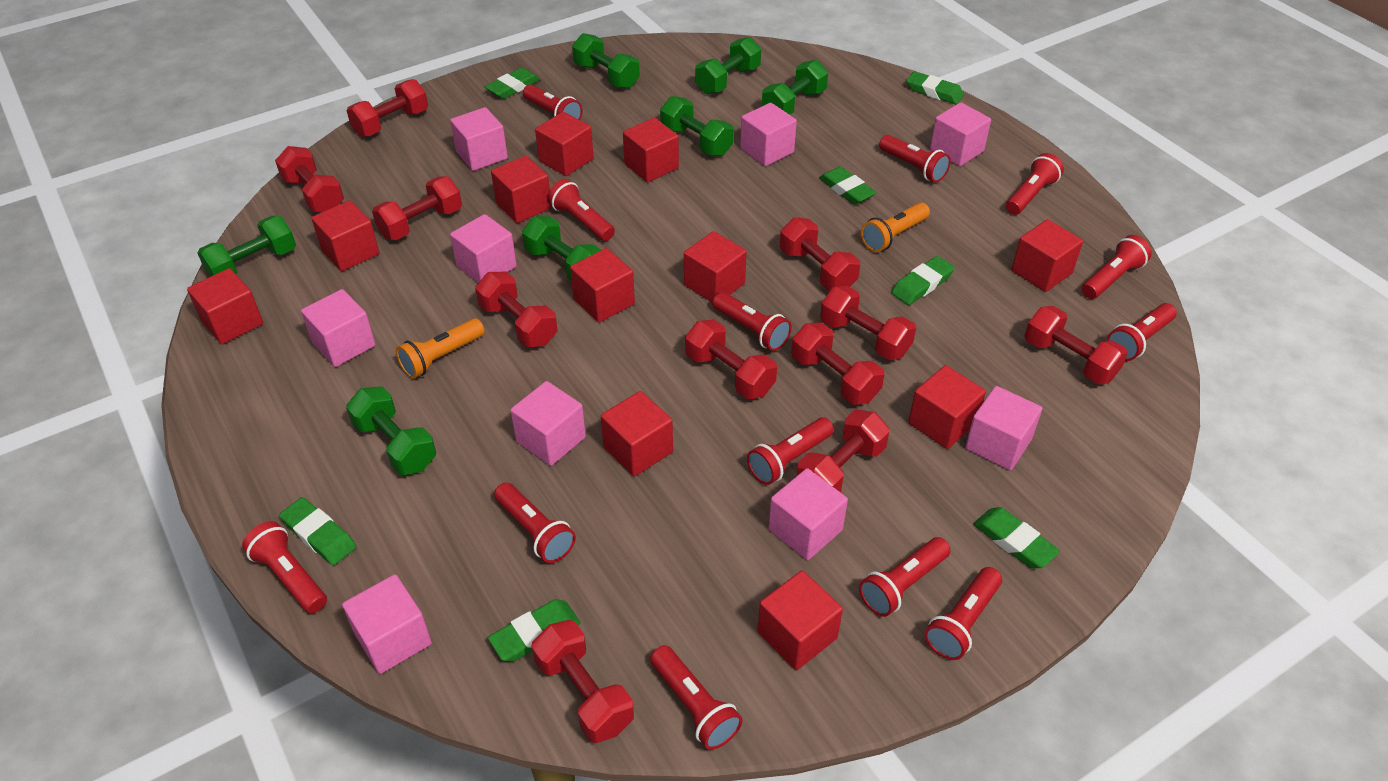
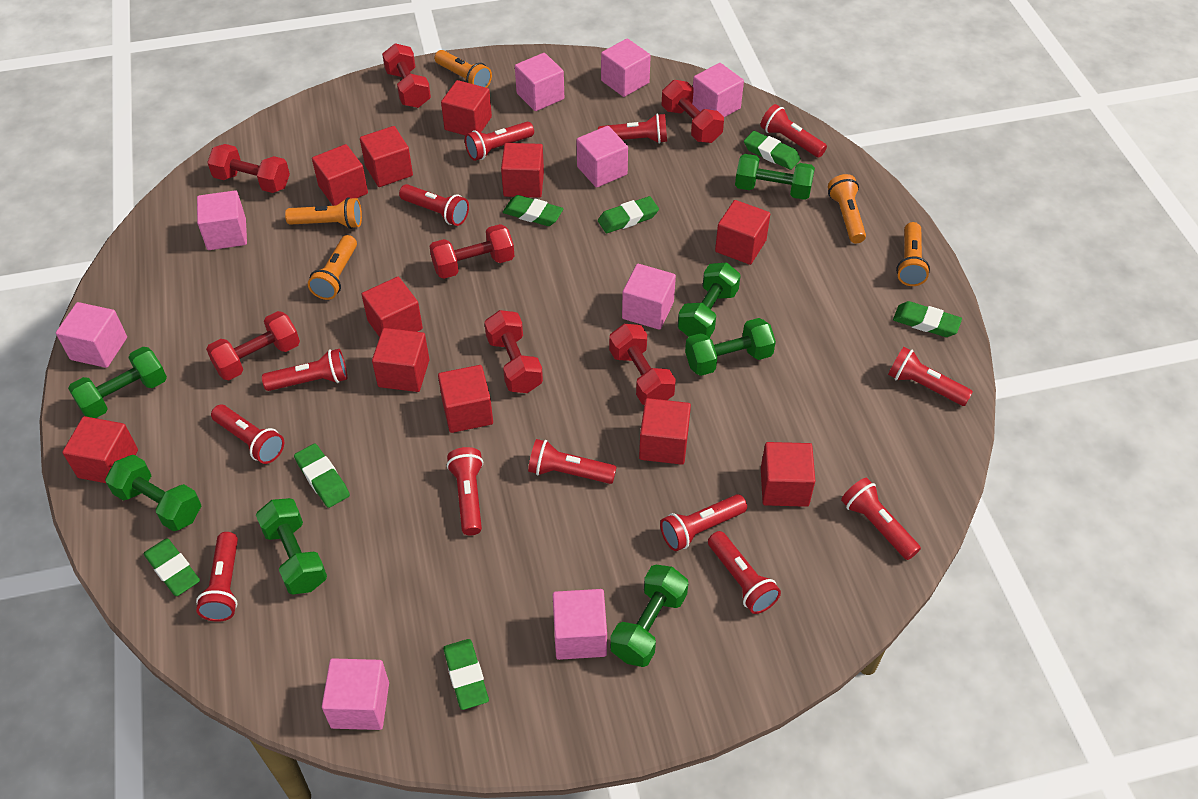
orange flashlight: 2 -> 5
red dumbbell: 11 -> 7

